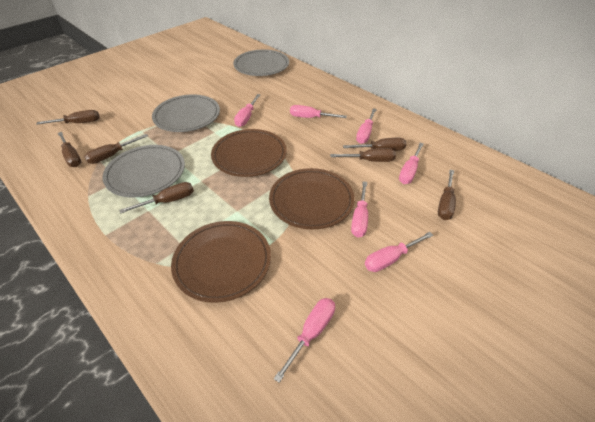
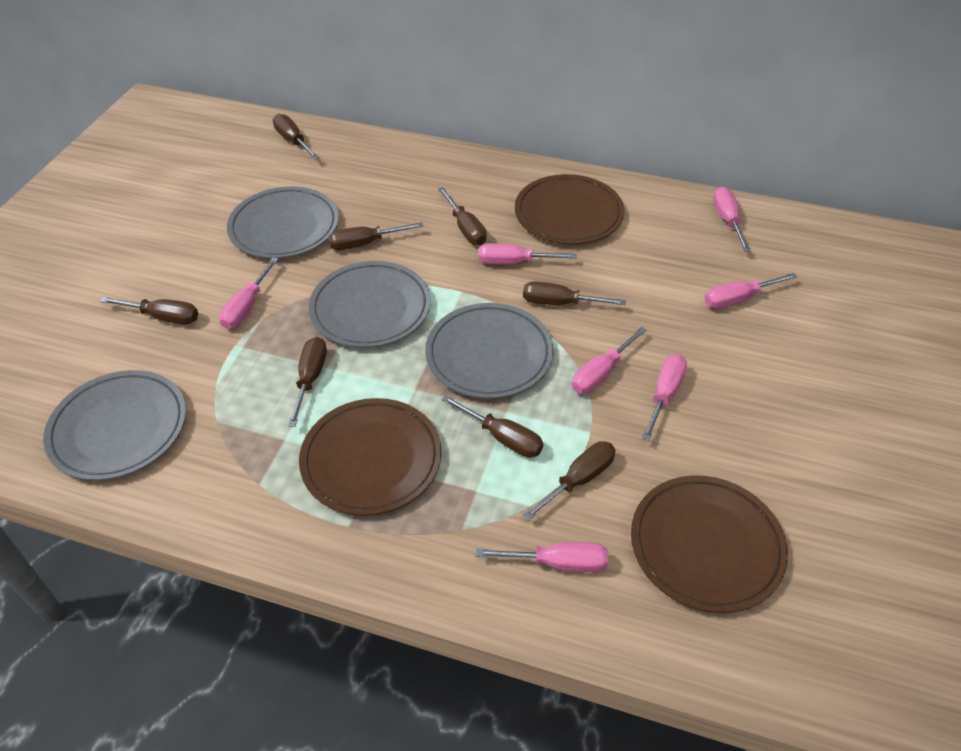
brown screwdriver: 7 -> 8
grey plate: 3 -> 4

